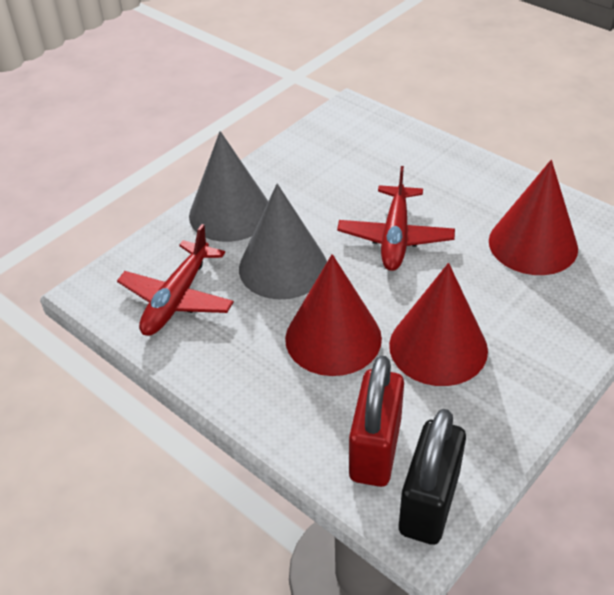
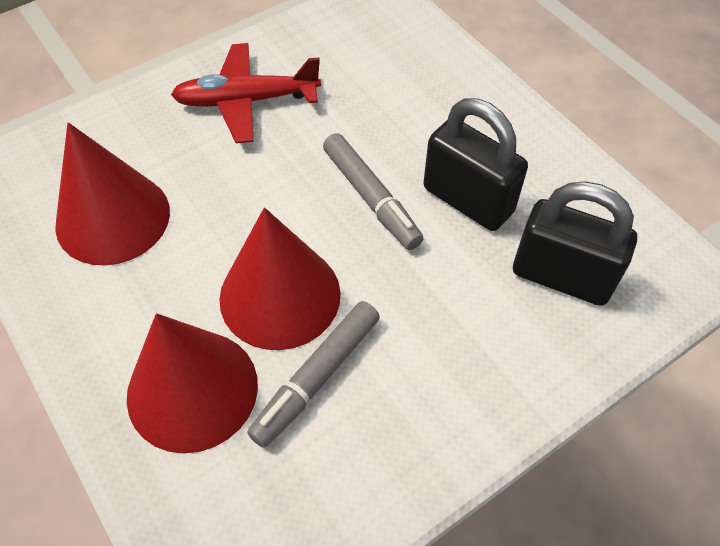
black padlock: 1 -> 2
grey cone: 2 -> 0
grey marker: 0 -> 2
red padlock: 1 -> 0
red plane: 2 -> 1

